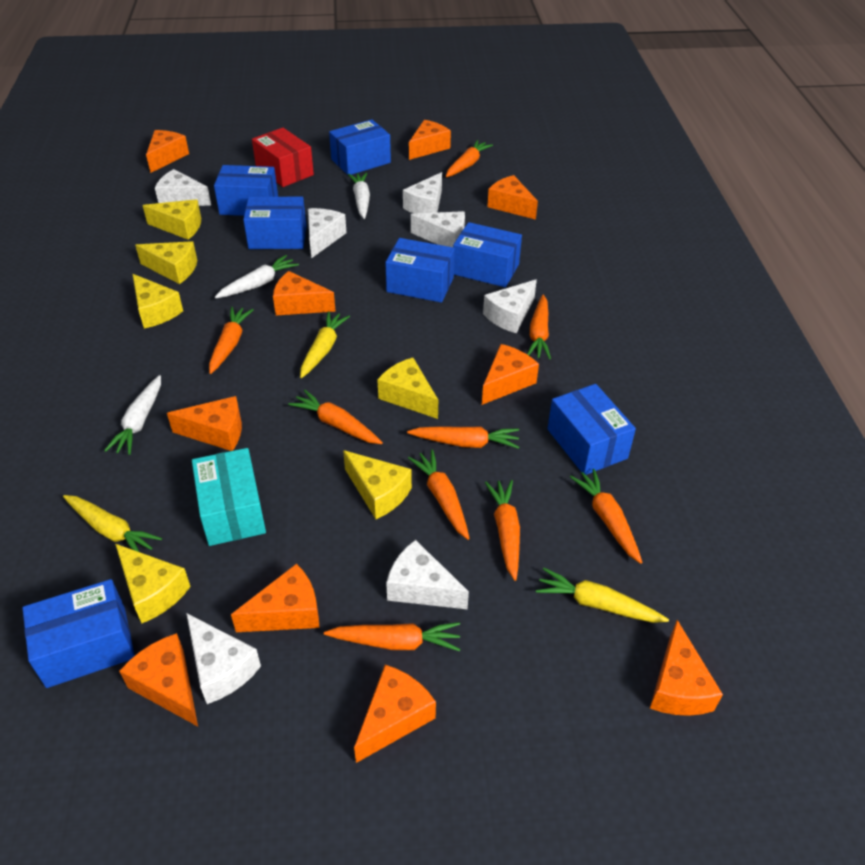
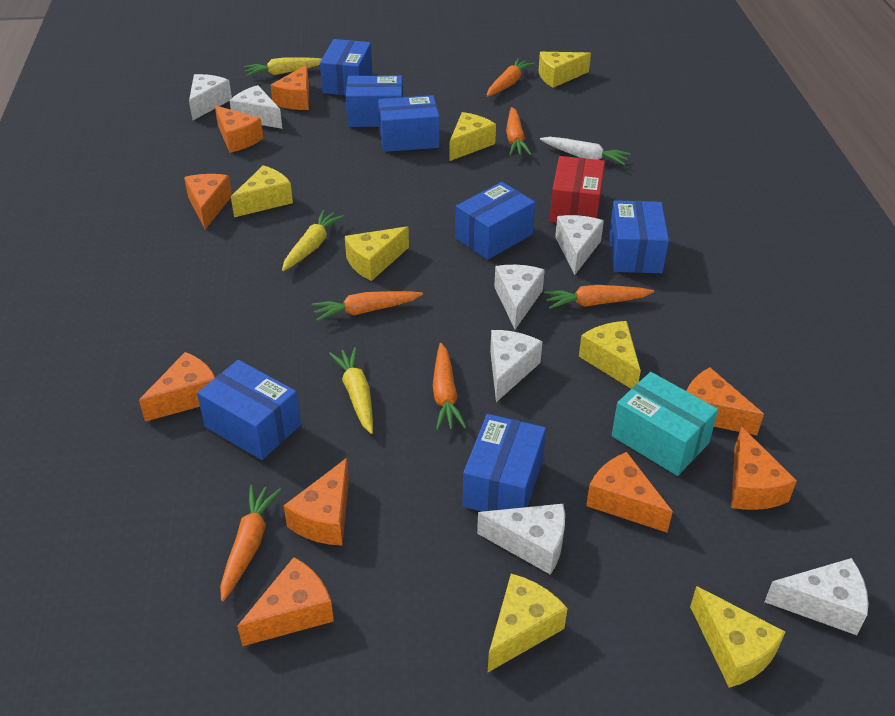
orange carrot: 9 -> 6
orange cheese: 10 -> 9
white carrot: 3 -> 1
yellow cheese: 6 -> 7

